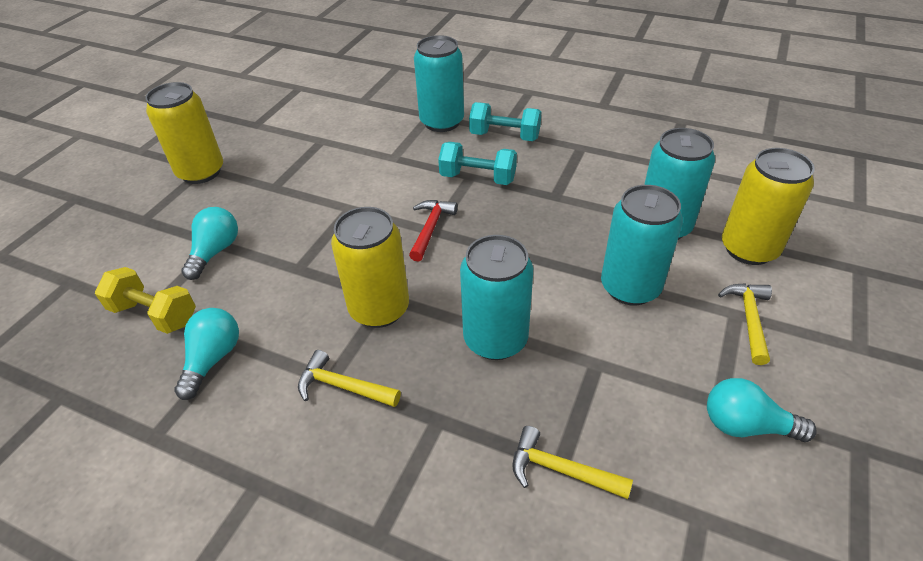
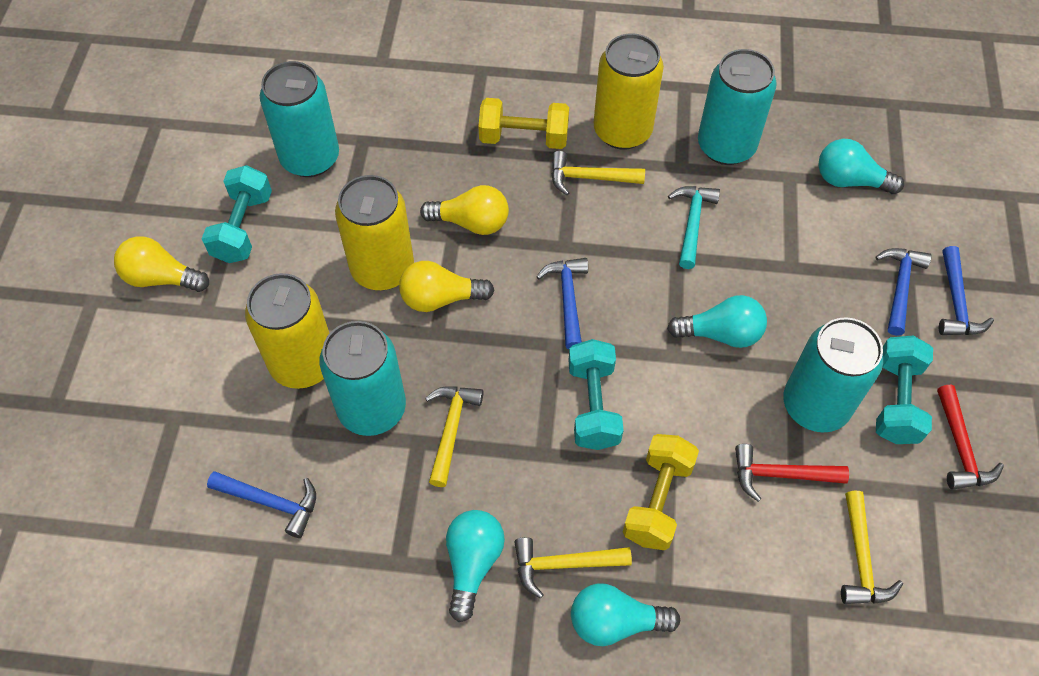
blue hammer: 0 -> 4
red hammer: 1 -> 2
turquoise dumbbell: 2 -> 3
turquoise hammer: 0 -> 1
turquoise light bulb: 3 -> 4
yellow dumbbell: 1 -> 2
yellow hammer: 3 -> 4
yellow light bulb: 0 -> 3

